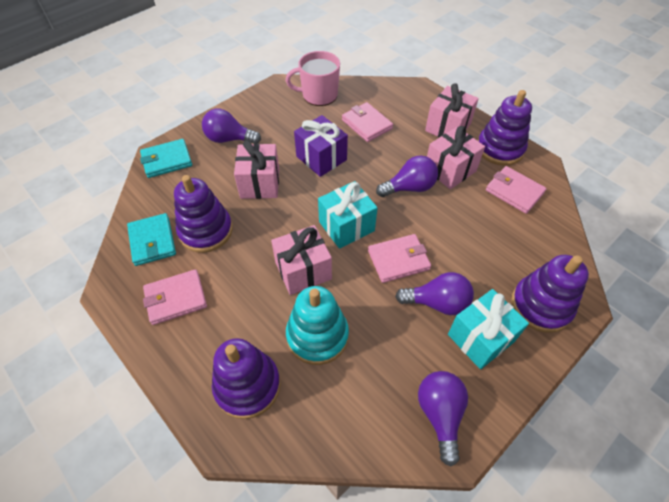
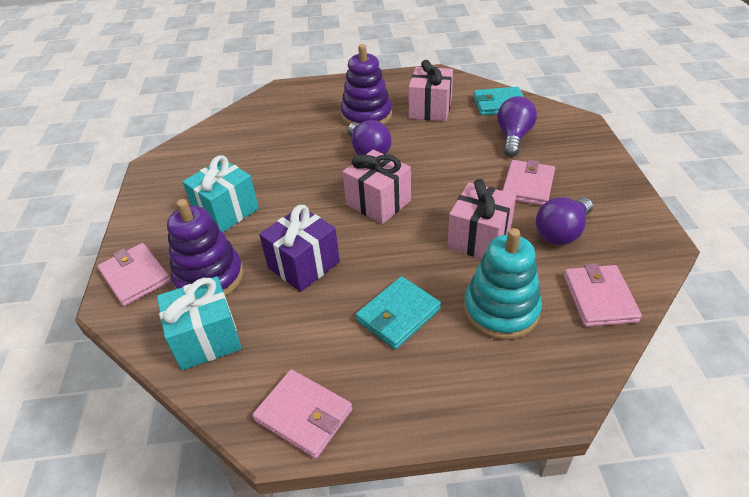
pink gift: 4 -> 3
pink mug: 1 -> 0
purple light bulb: 4 -> 3
purple stacking toy: 4 -> 2

